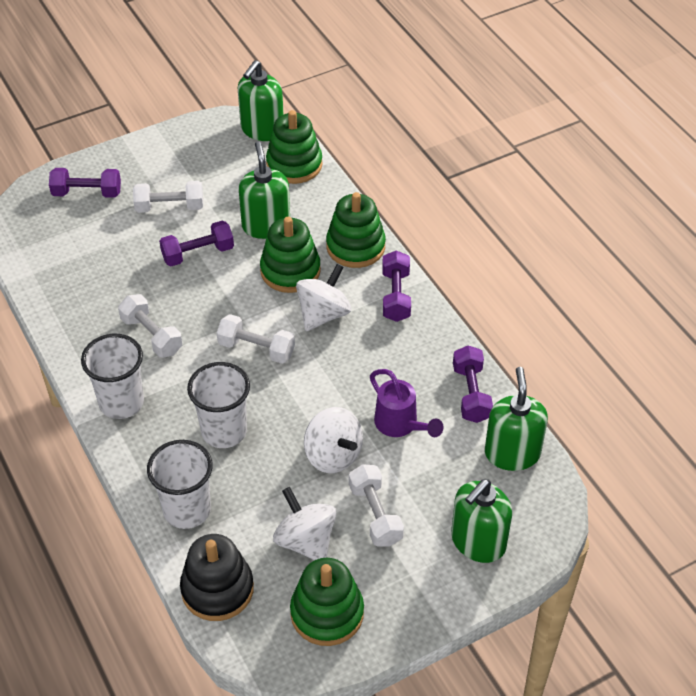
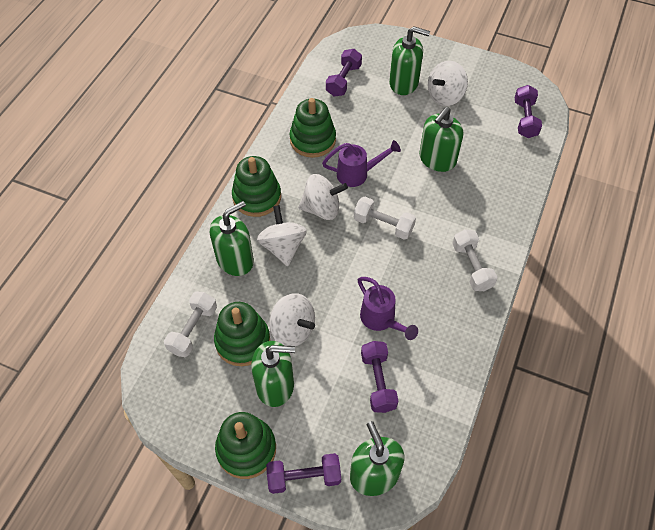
black stacking toy: 1 -> 0
green soap dispenser: 4 -> 5
purple watering can: 1 -> 2
white cup: 3 -> 0
white dumbbell: 4 -> 3
white spinning top: 3 -> 4

